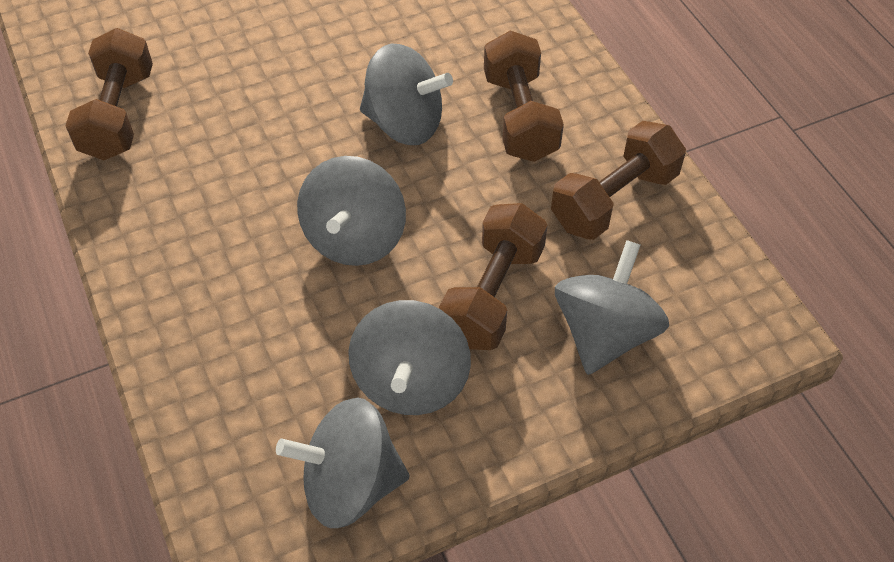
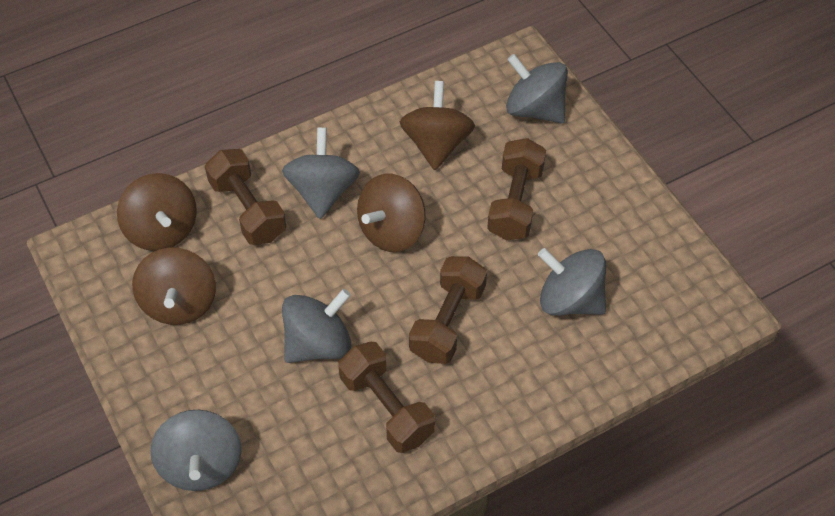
brown spinning top: 0 -> 4

